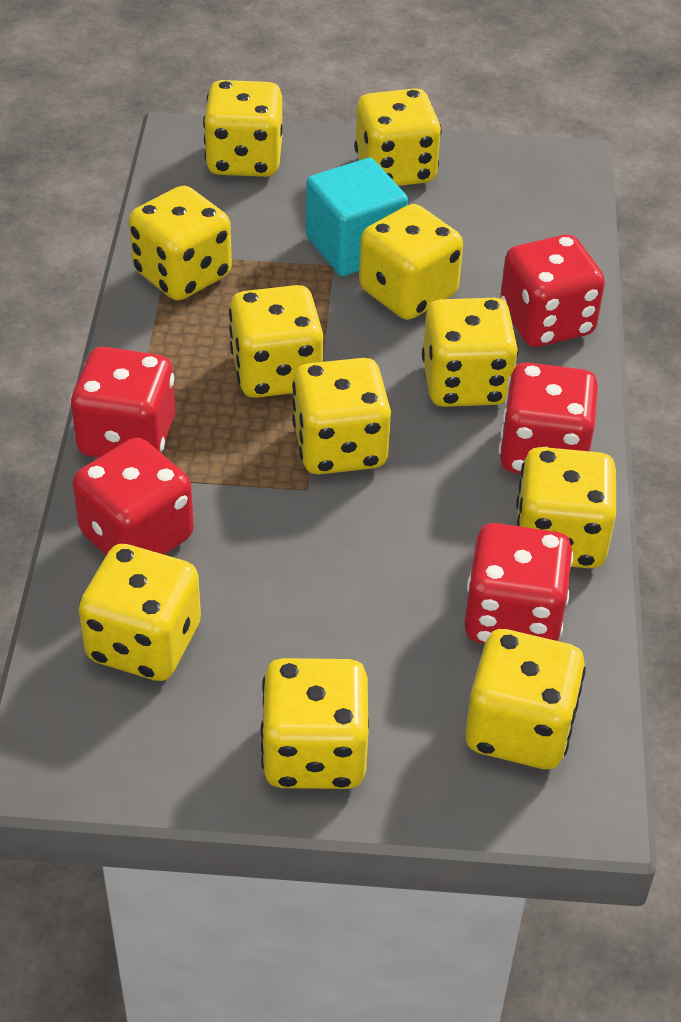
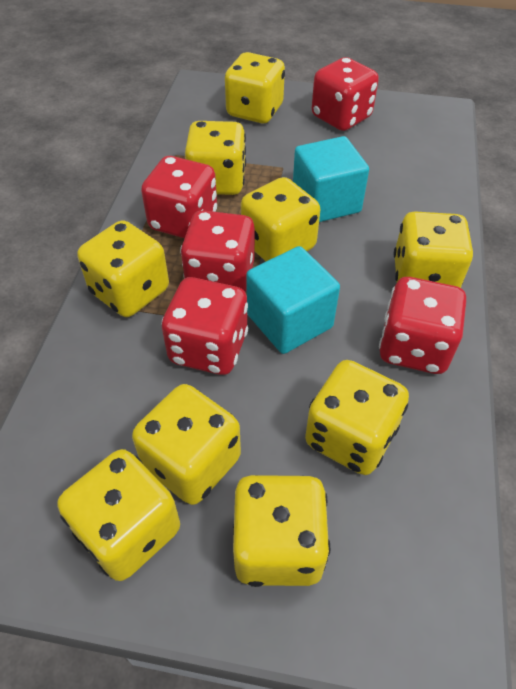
turquoise cube: 1 -> 2
yellow dice: 11 -> 9

